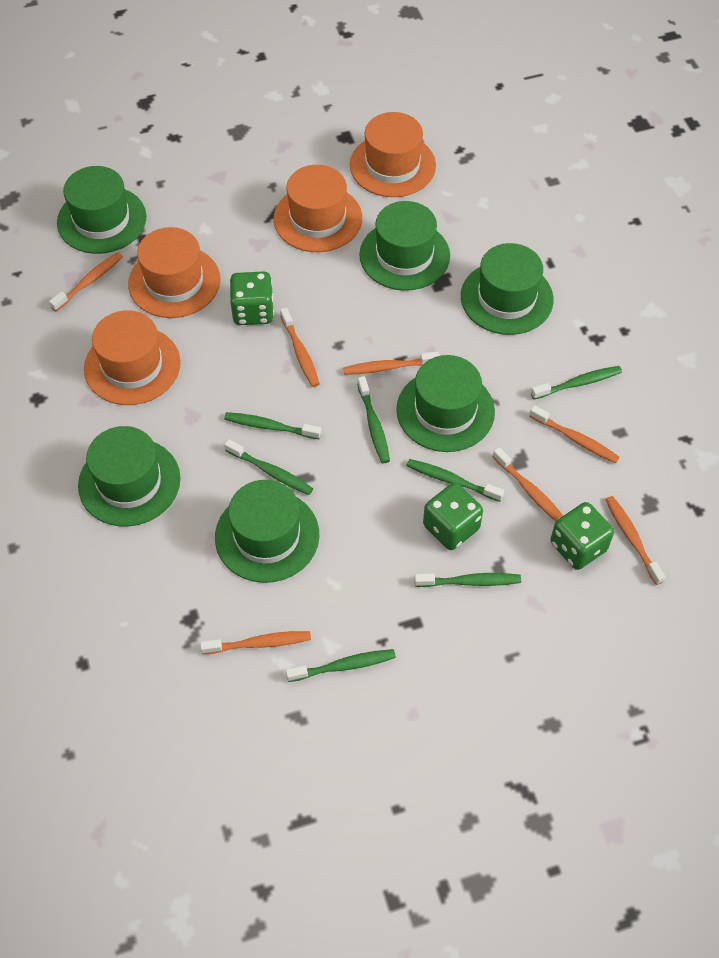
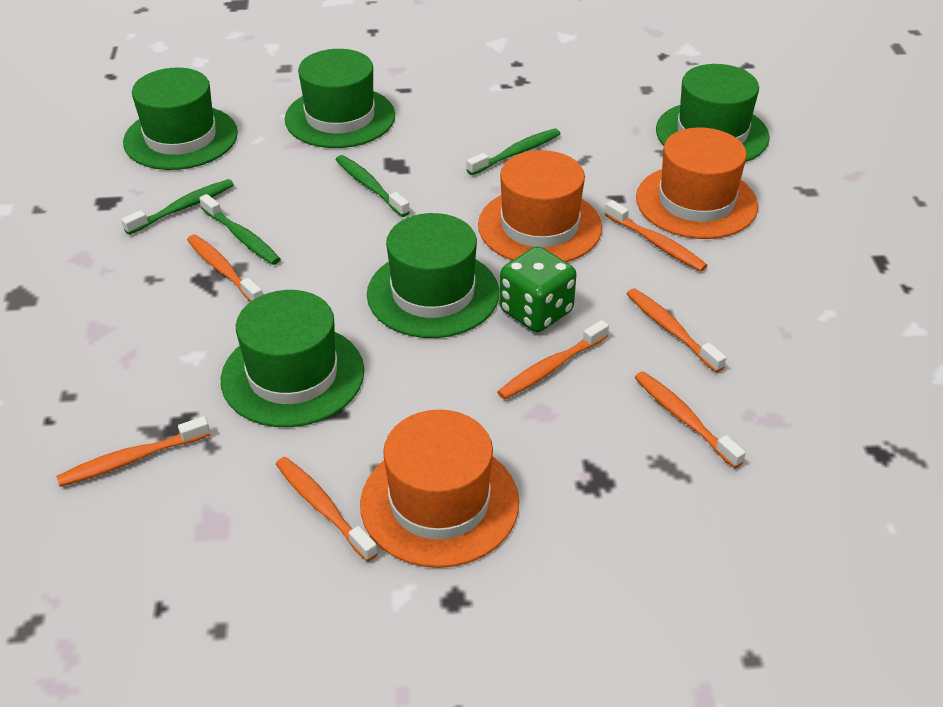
green dice: 3 -> 1
green hat: 6 -> 5
green toothbrush: 7 -> 4
orange hat: 4 -> 3

